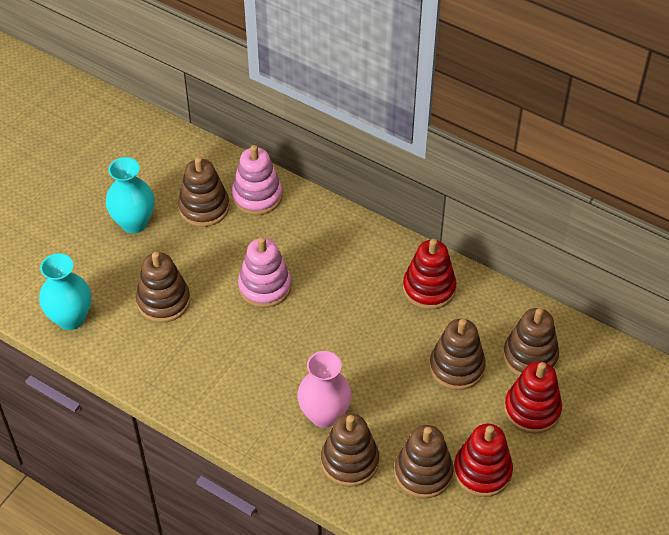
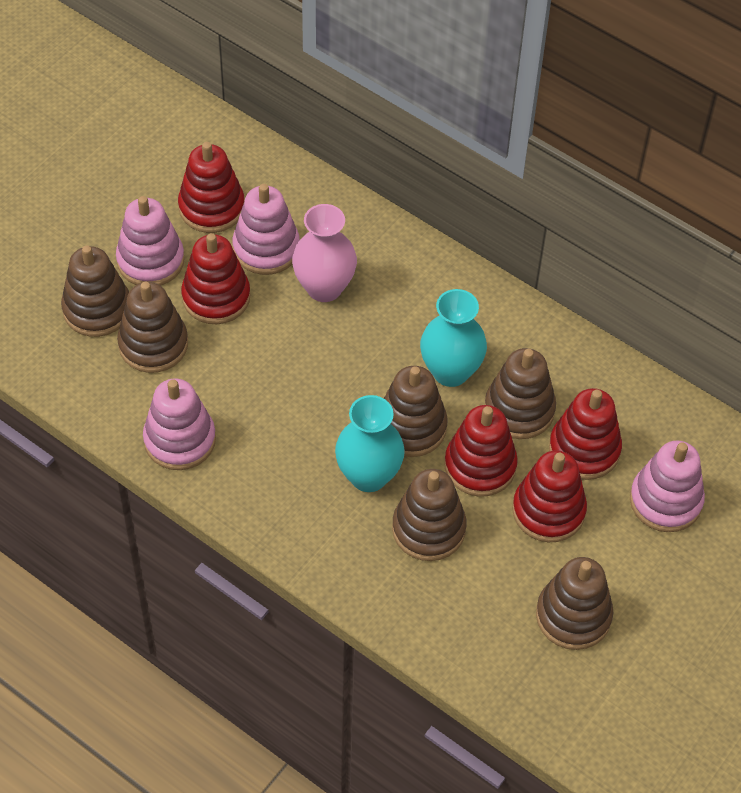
pink stacking toy: 2 -> 4
red stacking toy: 3 -> 5

